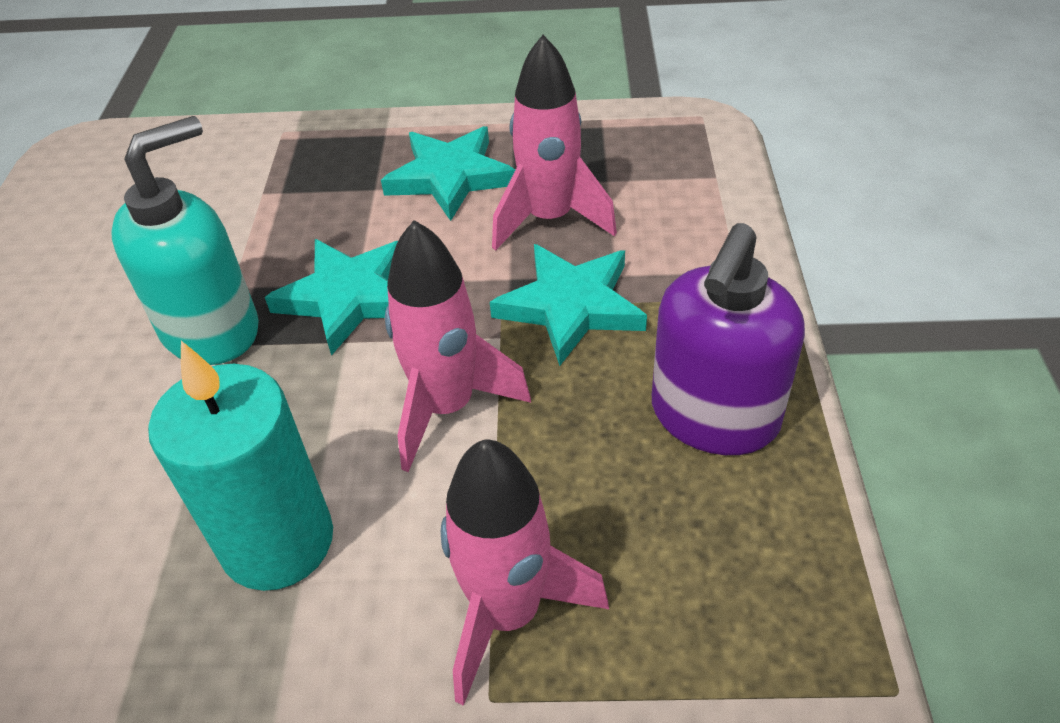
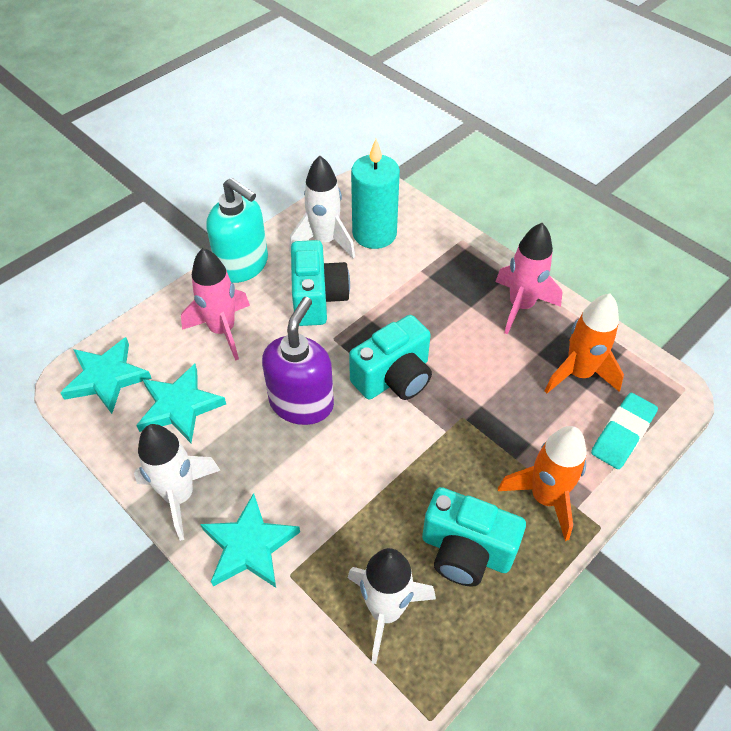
orange rocket: 0 -> 2
pink rocket: 3 -> 2
turquoise camera: 0 -> 3
turquoise eraser: 0 -> 1
white rocket: 0 -> 3

